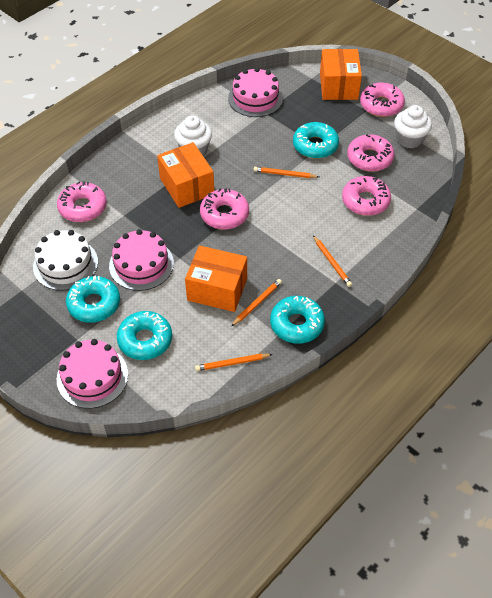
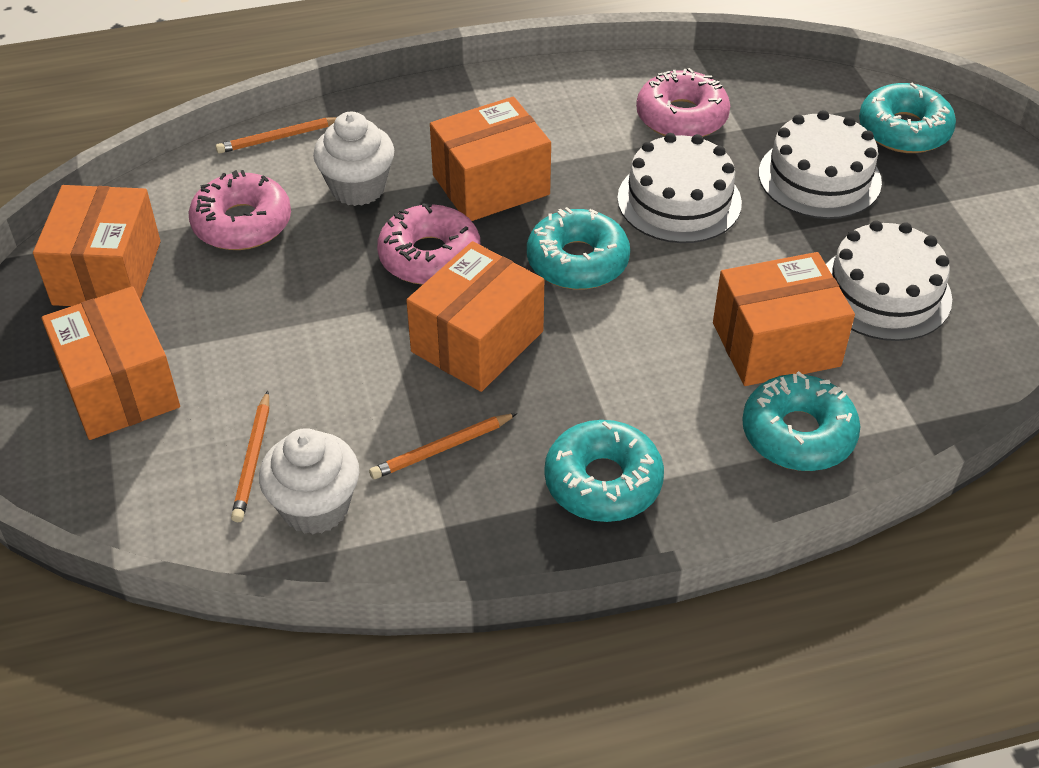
orange box: 3 -> 5
orange pencil: 4 -> 3
pink cake: 3 -> 0
pink donut: 5 -> 3
white cake: 1 -> 3

